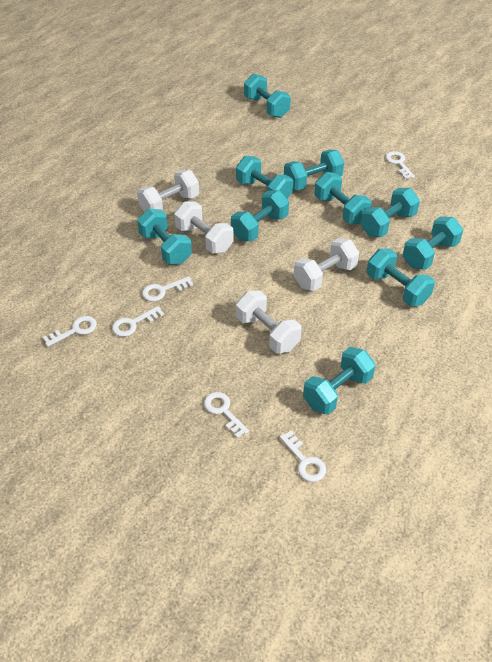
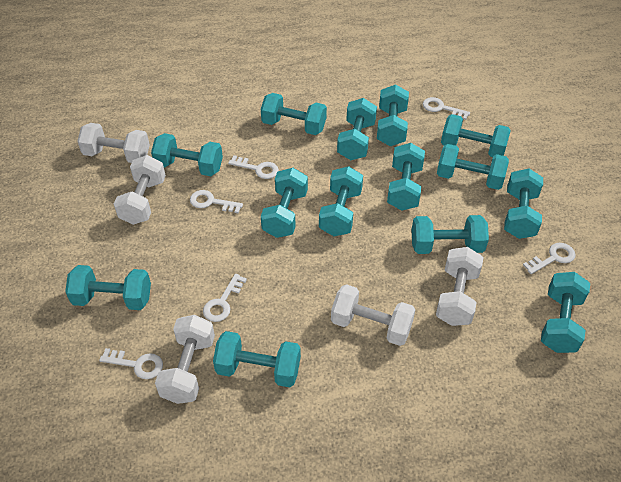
turquoise dumbbell: 10 -> 14
white dumbbell: 4 -> 5

